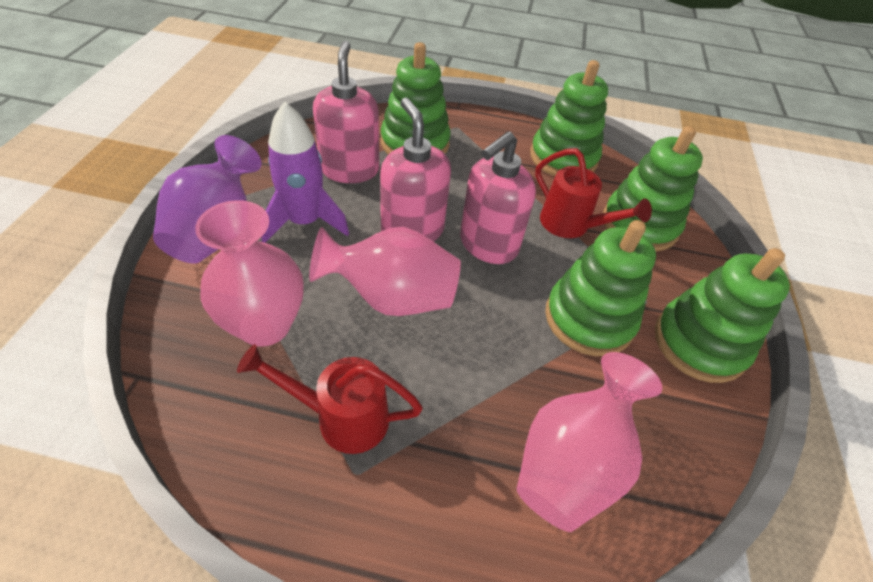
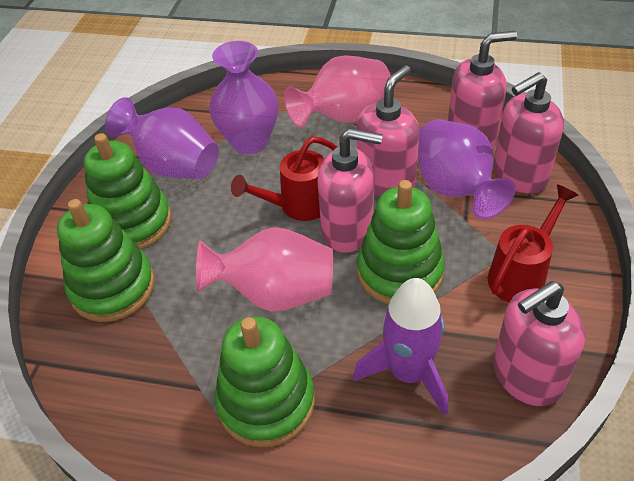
green stacking toy: 5 -> 4
pink soap dispenser: 3 -> 5
pink vase: 3 -> 2
purple vase: 1 -> 3

